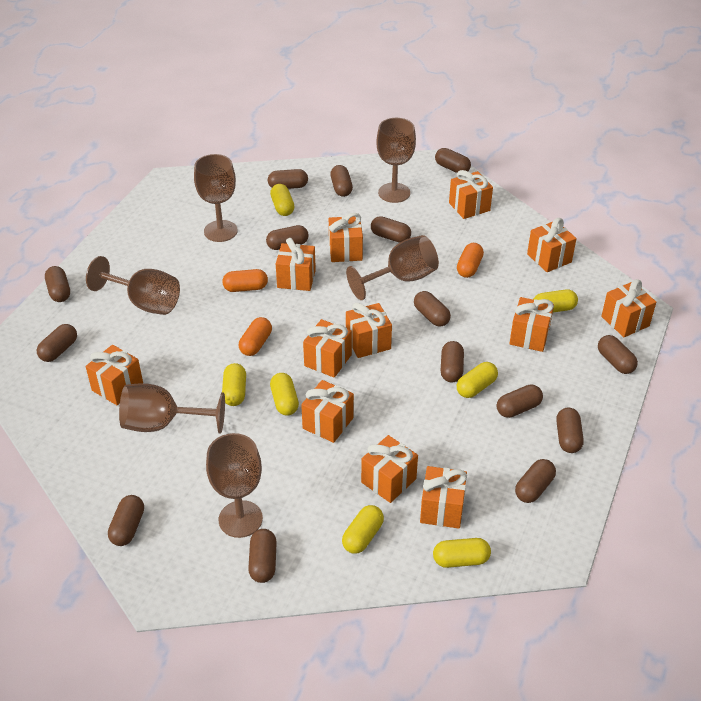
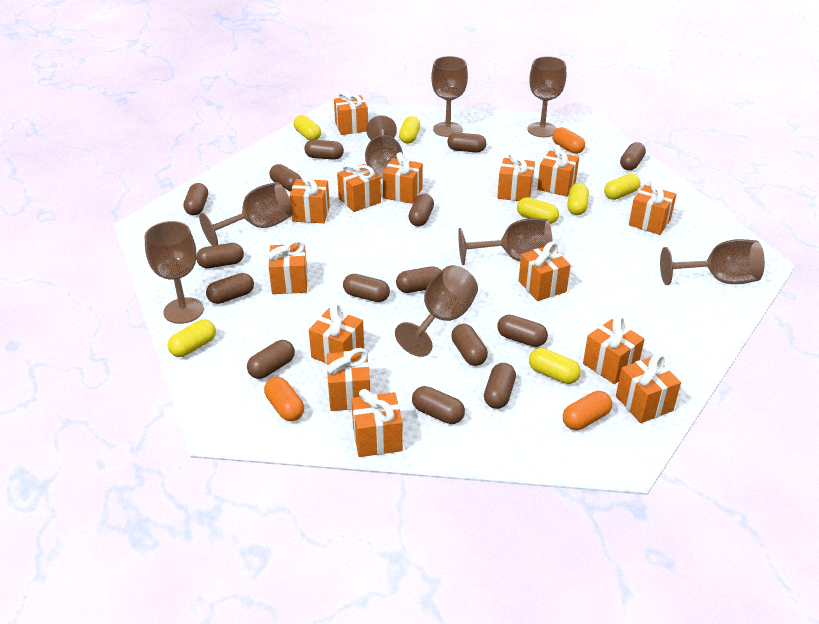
brown goblet: 6 -> 8
orange gift: 12 -> 14

